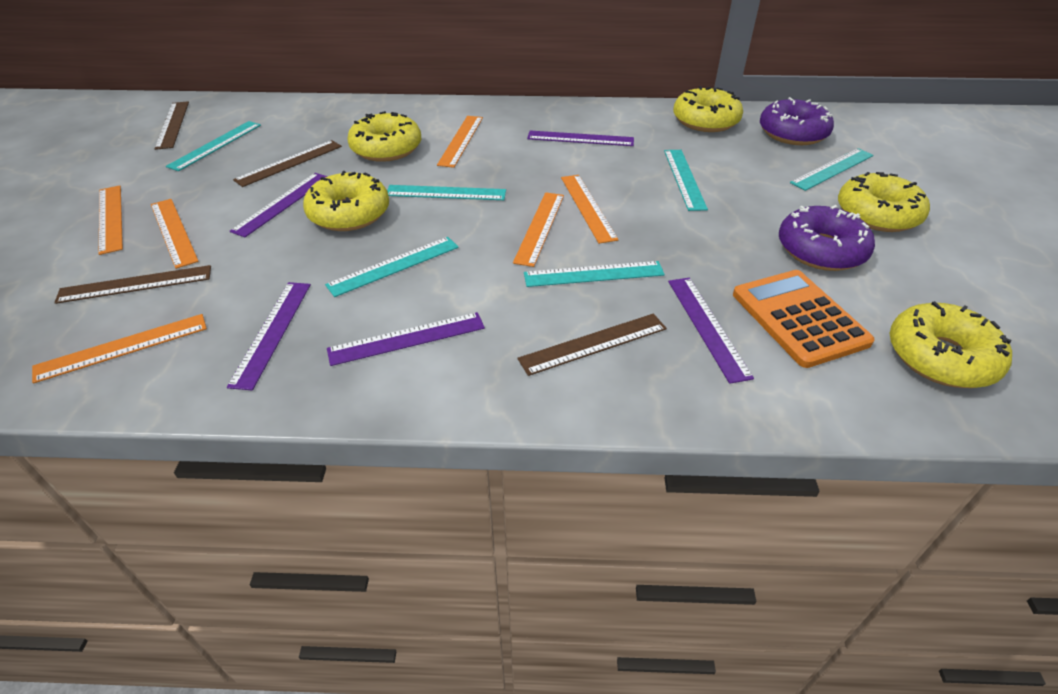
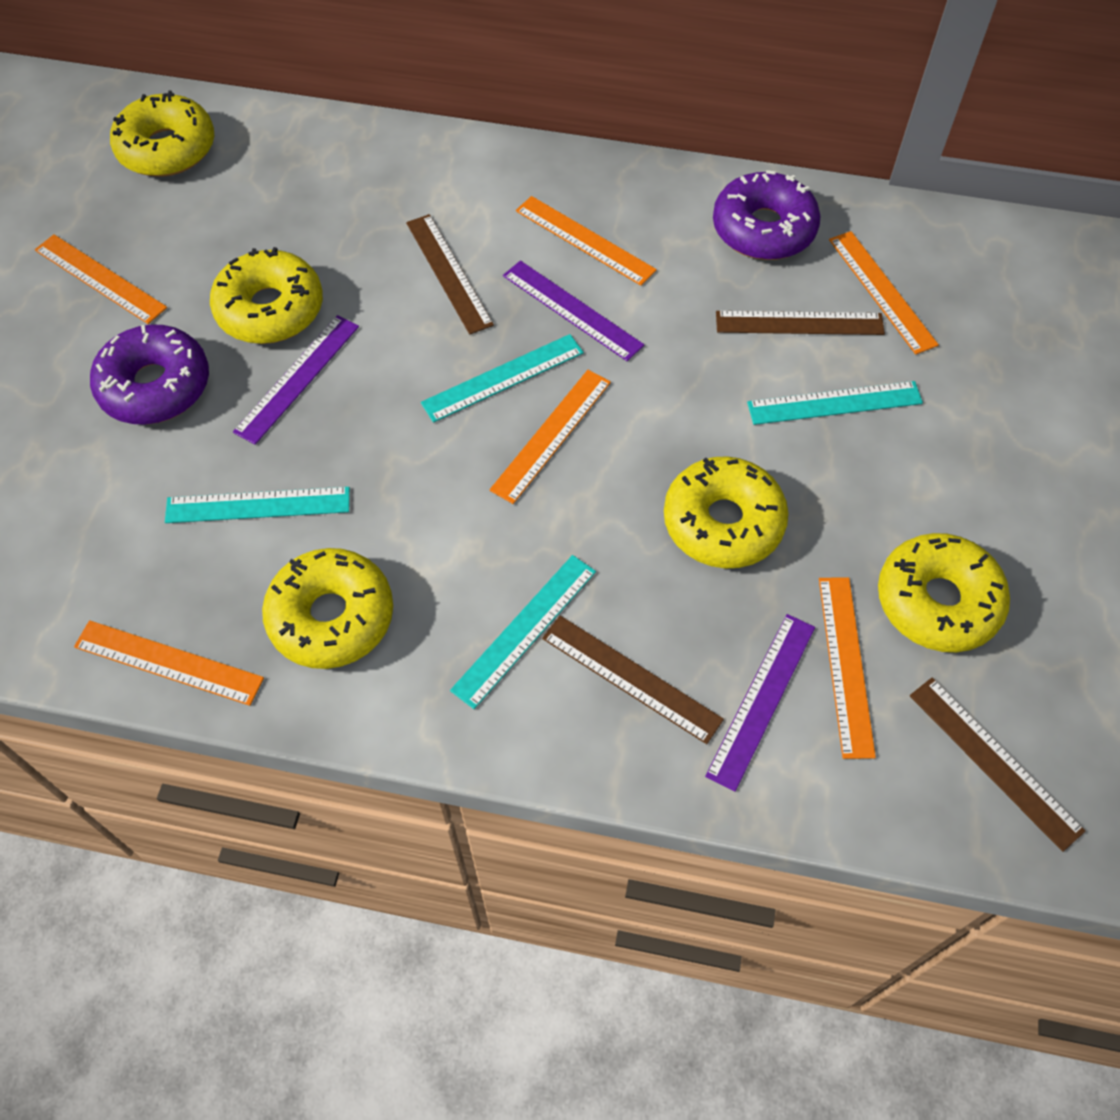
orange calculator: 1 -> 0
purple ruler: 5 -> 3
turquoise ruler: 6 -> 4

